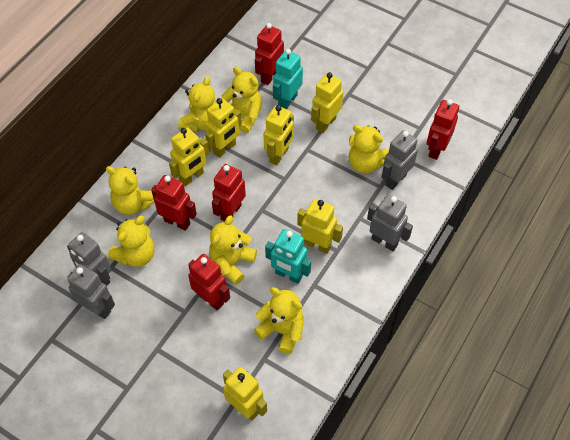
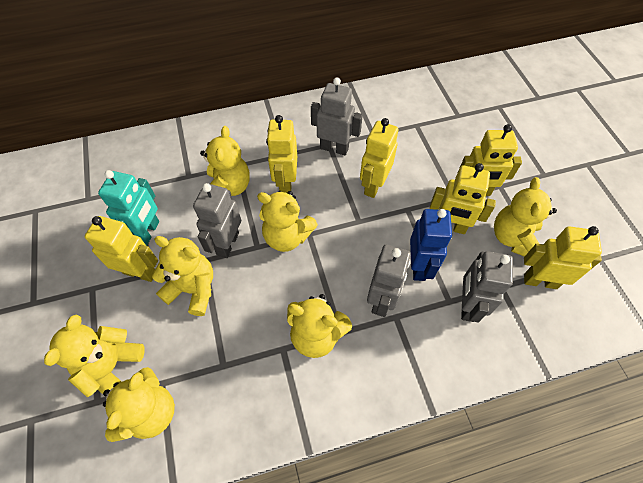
blue robot: 0 -> 1
red robot: 5 -> 0
turquoise robot: 2 -> 1

